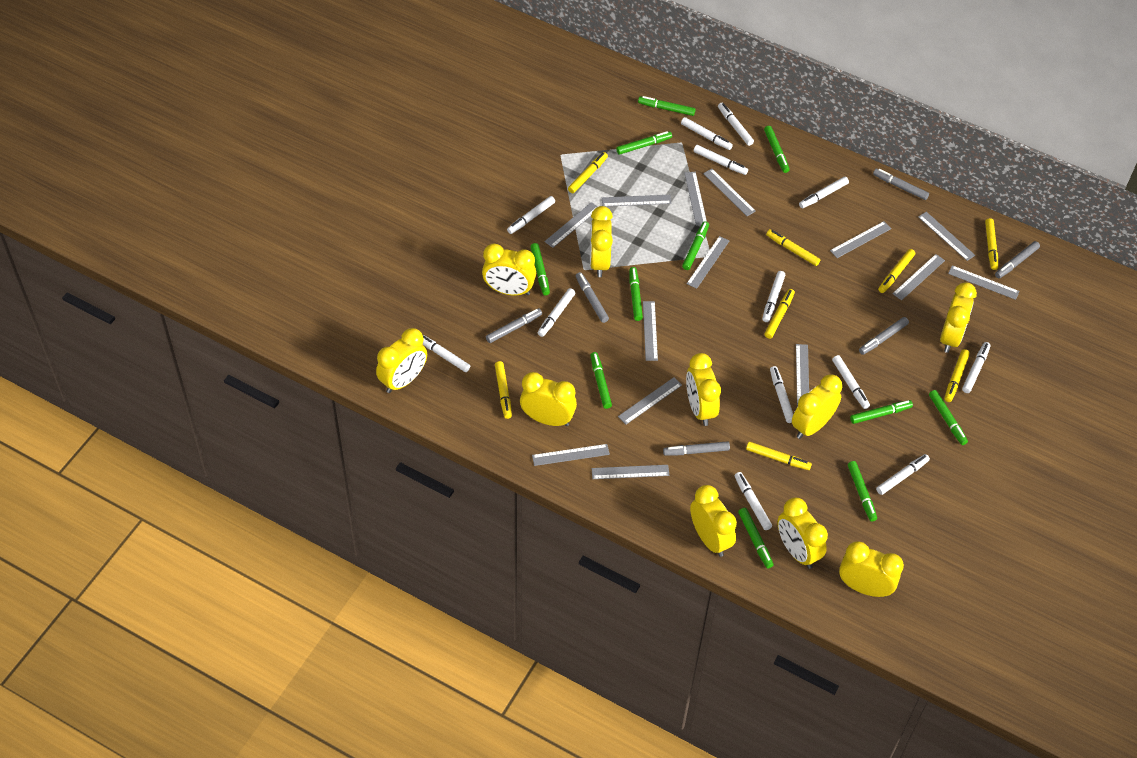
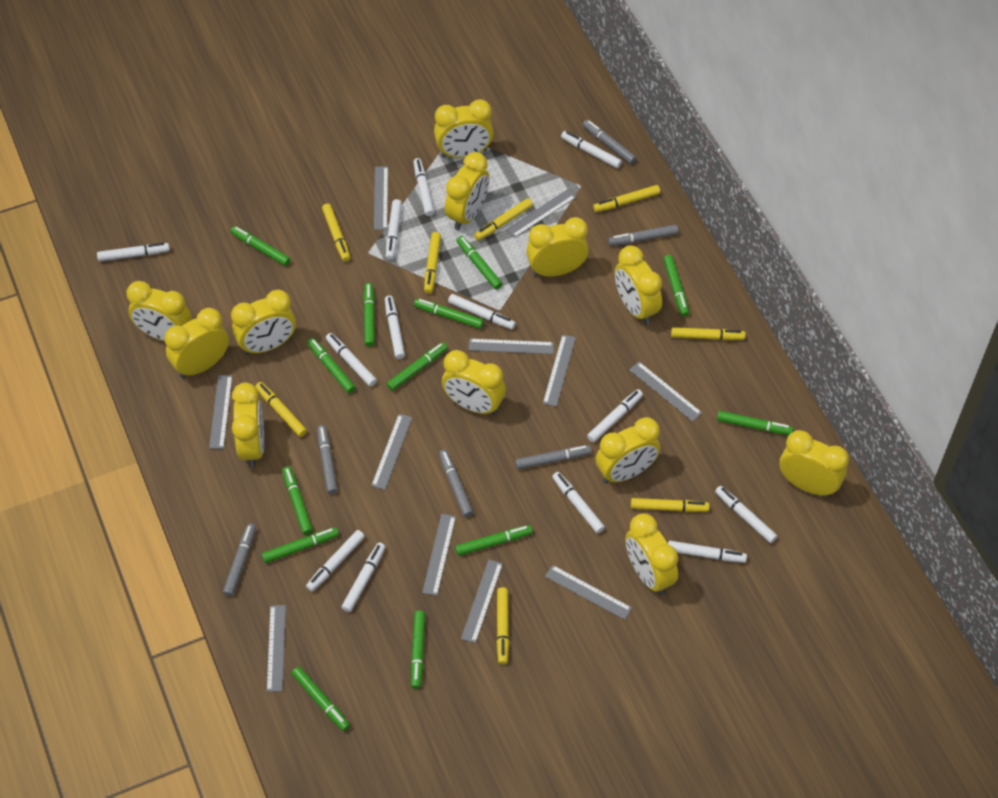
green marker: 11 -> 13
grey ruler: 14 -> 11
yellow clock: 10 -> 12

